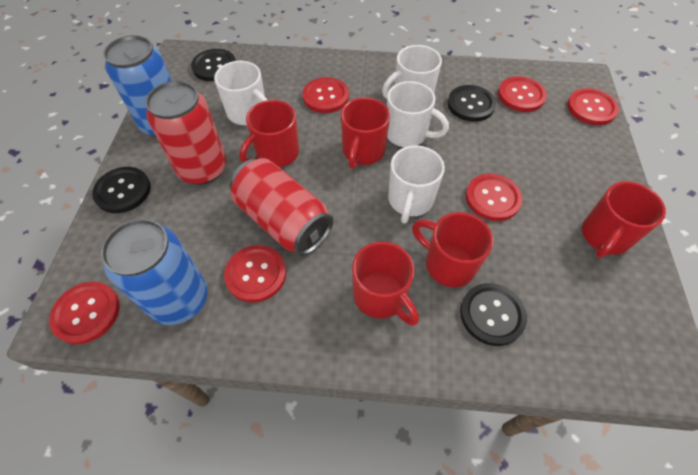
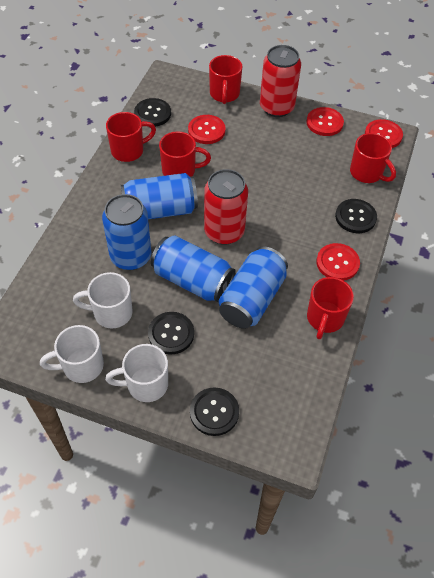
blue can: 2 -> 4
red button: 6 -> 4
white mug: 4 -> 3

